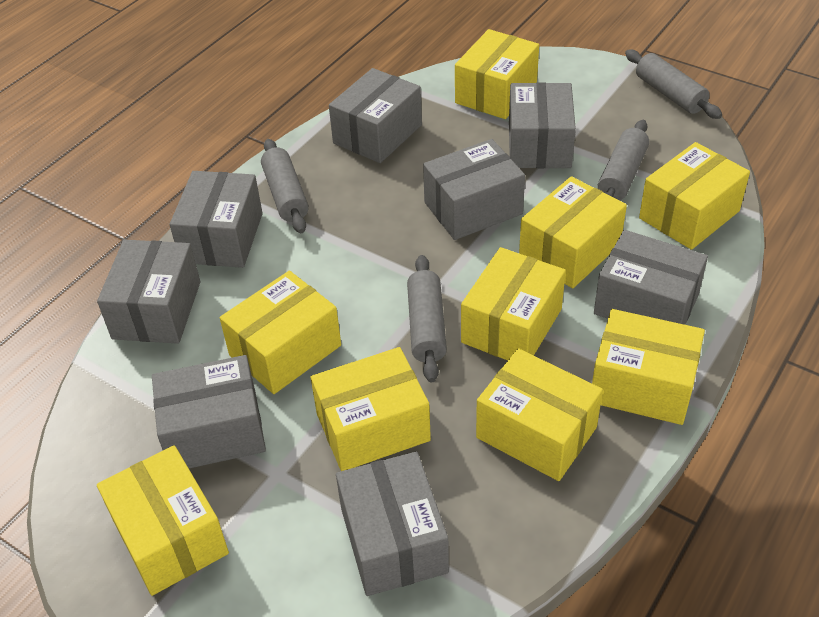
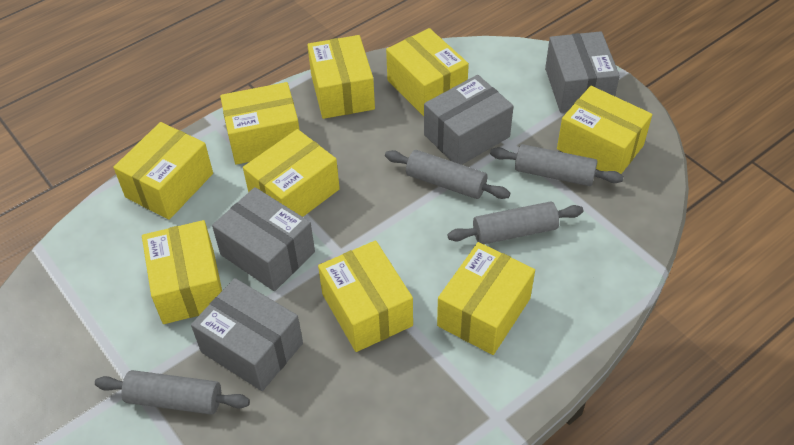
grey box: 8 -> 4

